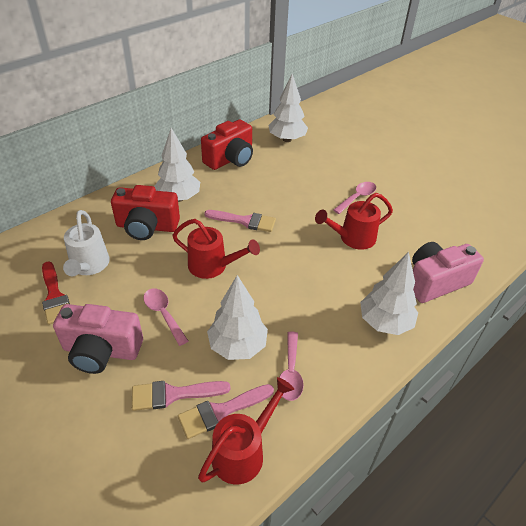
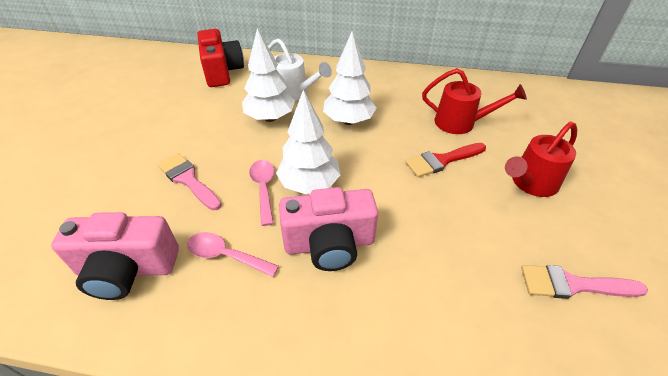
pink brush: 3 -> 2
pink spoon: 3 -> 2
red camera: 2 -> 1
red watering can: 3 -> 2
white tree: 4 -> 3

